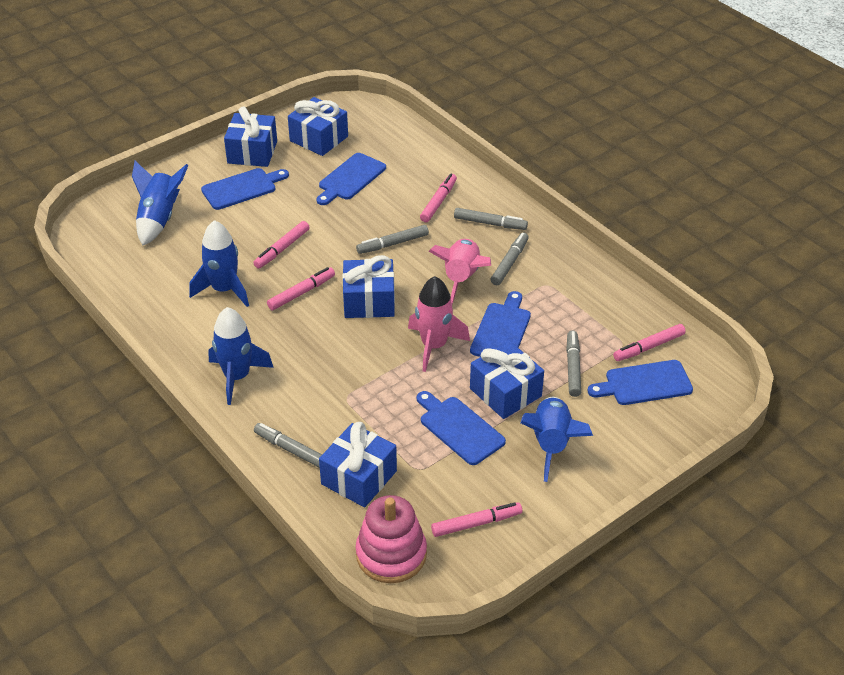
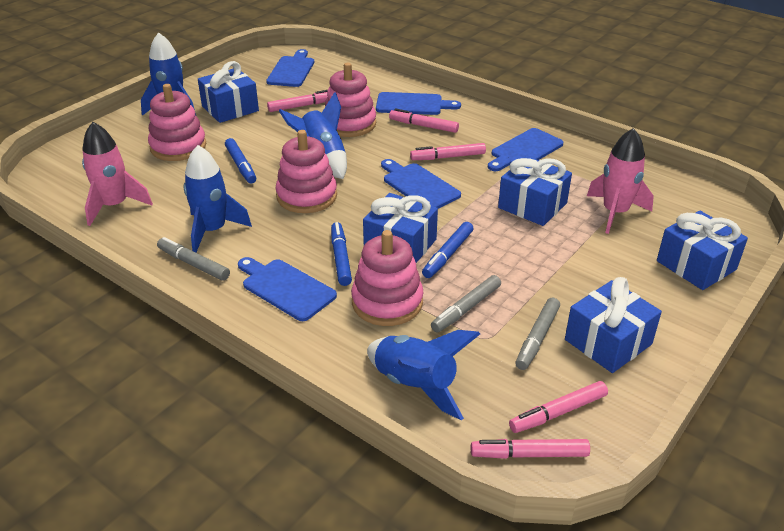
blue marker: 0 -> 3
grey marker: 5 -> 3
pink stacking toy: 1 -> 4

